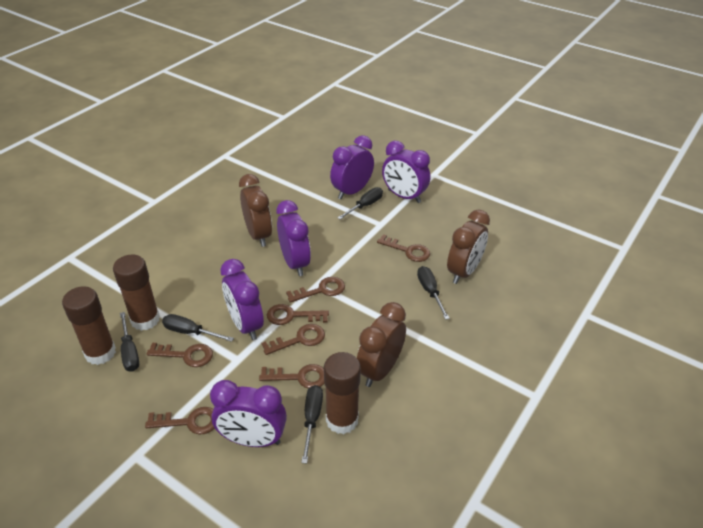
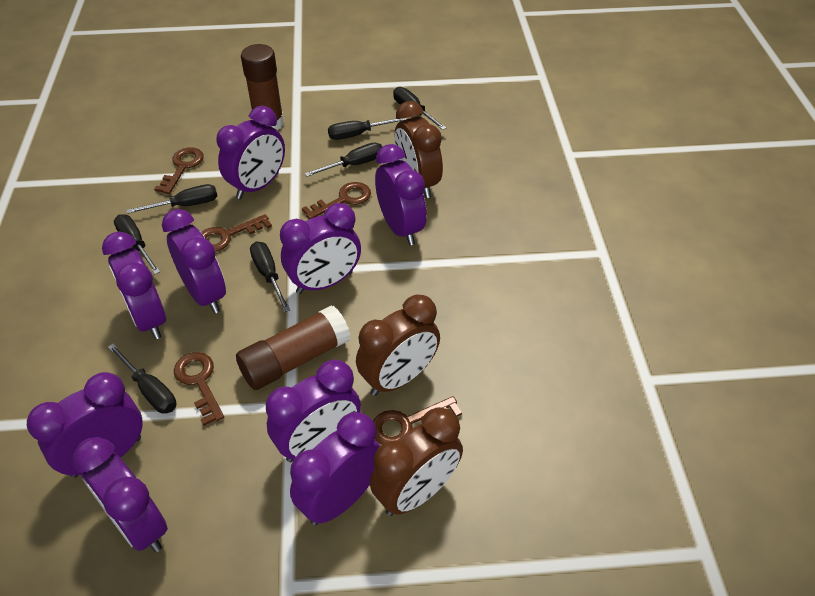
black screwdriver: 5 -> 7
brown glue stick: 3 -> 2
brown key: 7 -> 5
purple clock: 5 -> 9

